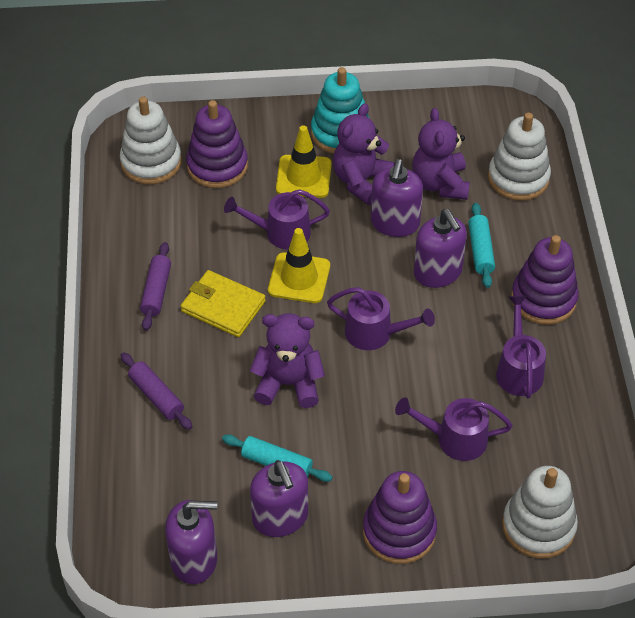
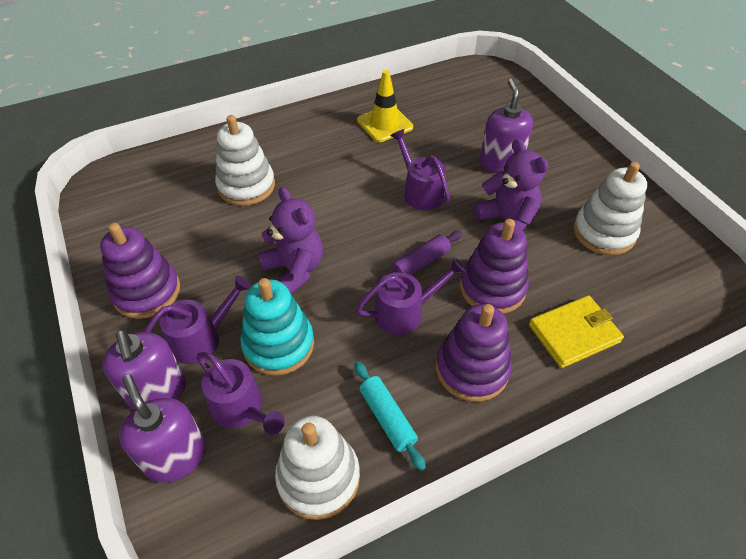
purple rolling pin: 2 -> 1
purple soap dispenser: 4 -> 3
purple teddy bear: 3 -> 2
turquoise rolling pin: 2 -> 1
yellow traffic cone: 2 -> 1

